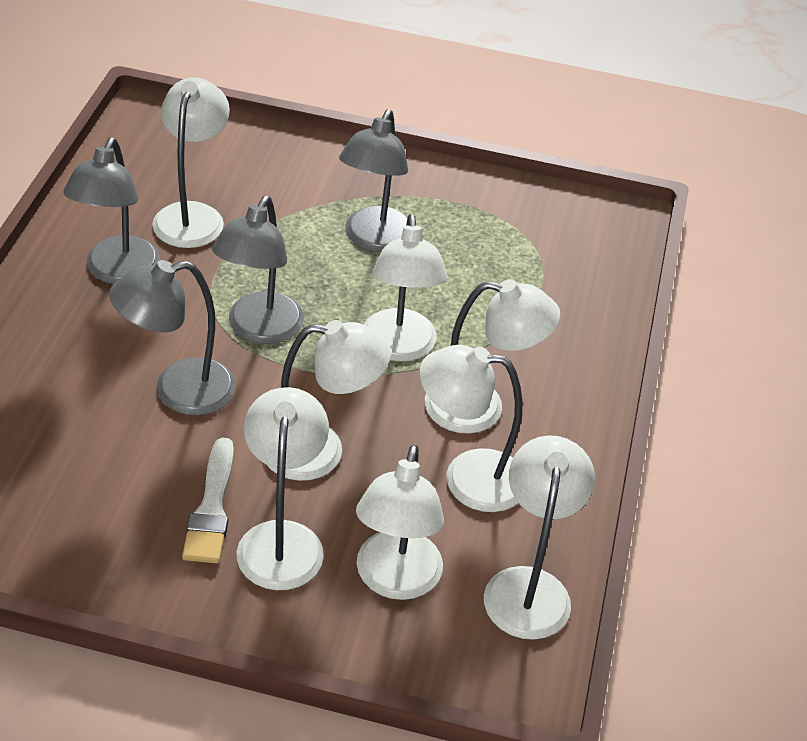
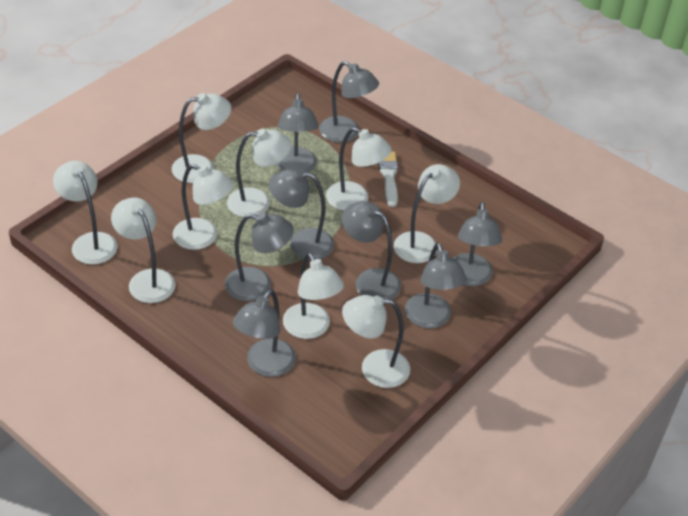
grey lamp: 4 -> 8
white lamp: 8 -> 9

